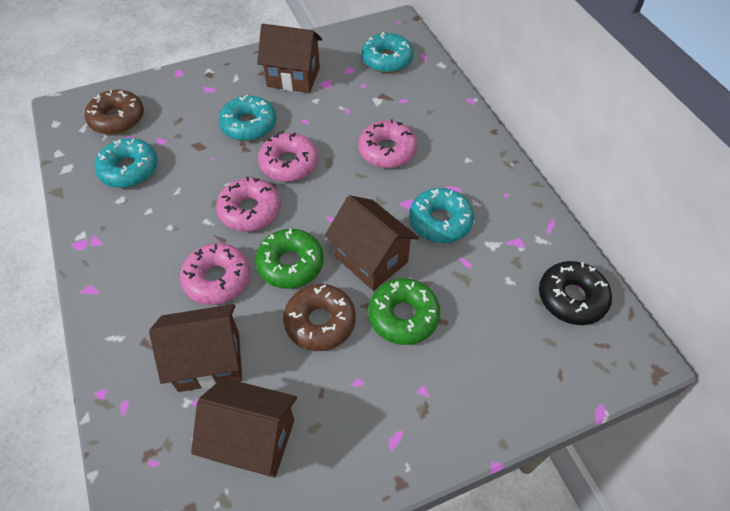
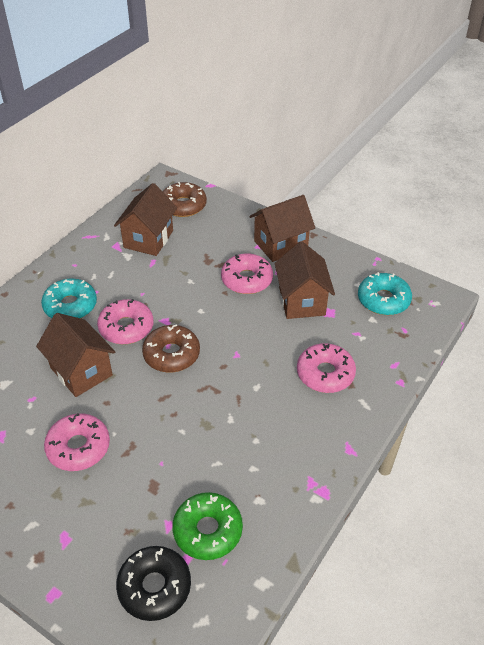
green donut: 2 -> 1
turquoise donut: 4 -> 2

